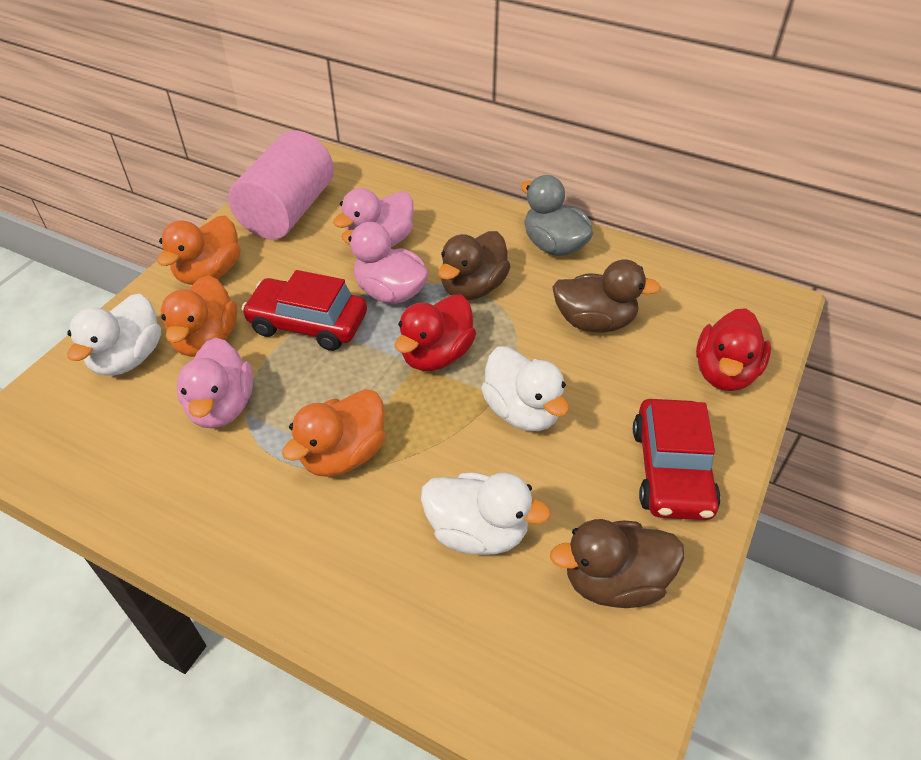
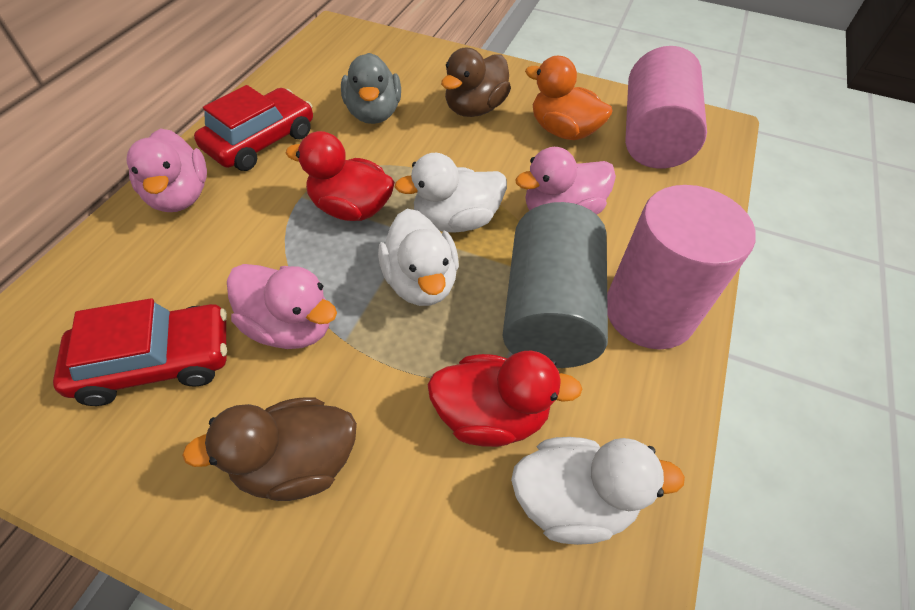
brown duck: 3 -> 2
grey cylinder: 0 -> 1
orange duck: 3 -> 1
pink cylinder: 1 -> 2

